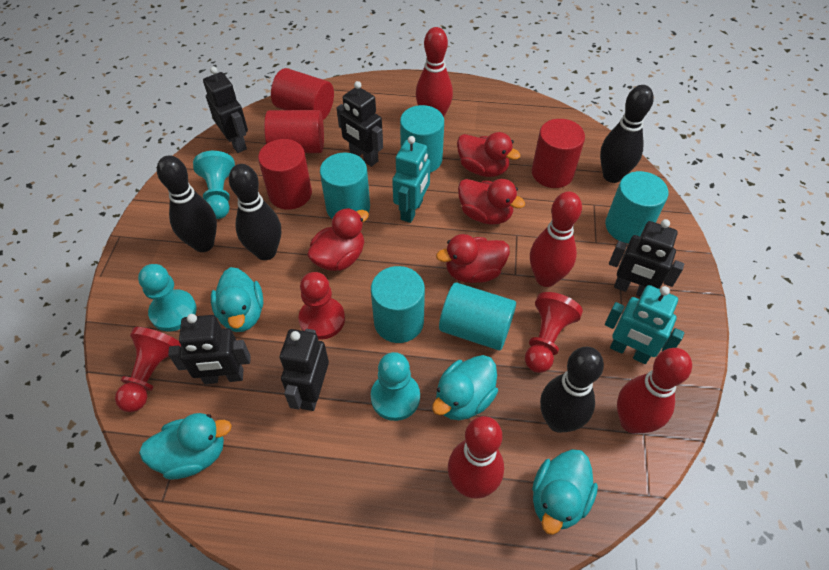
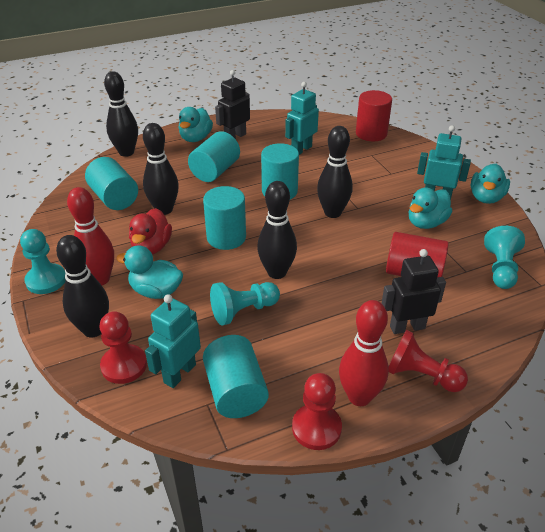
black bowling pin: 4 -> 5
black robot: 5 -> 2
red bowling pin: 4 -> 2
red cylinder: 4 -> 2
red duck: 4 -> 1
turquoise robot: 2 -> 3

